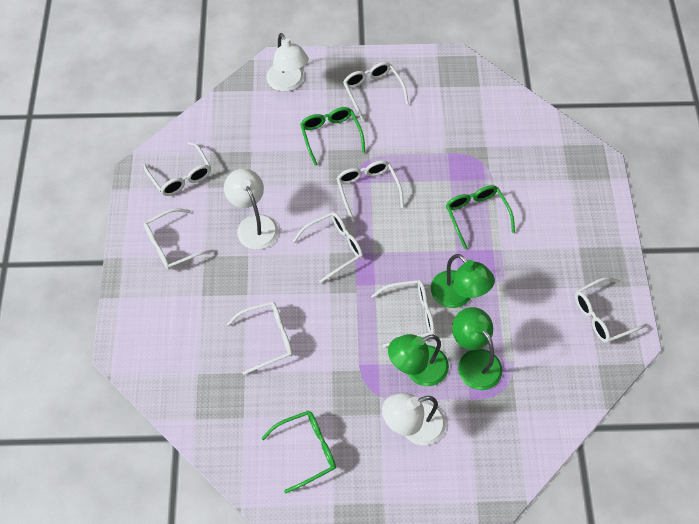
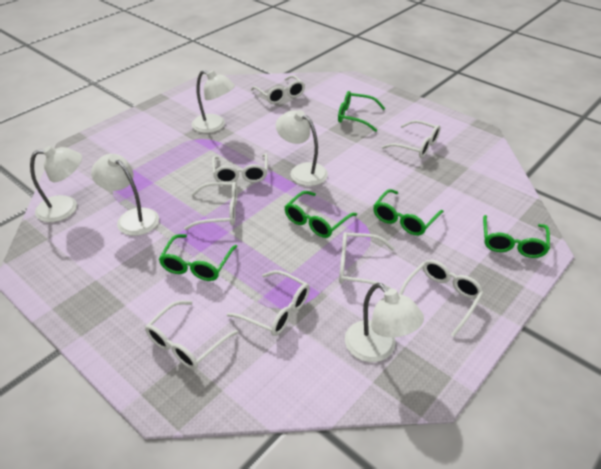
green glasses: 3 -> 5
green lamp: 3 -> 0
white lamp: 3 -> 5

